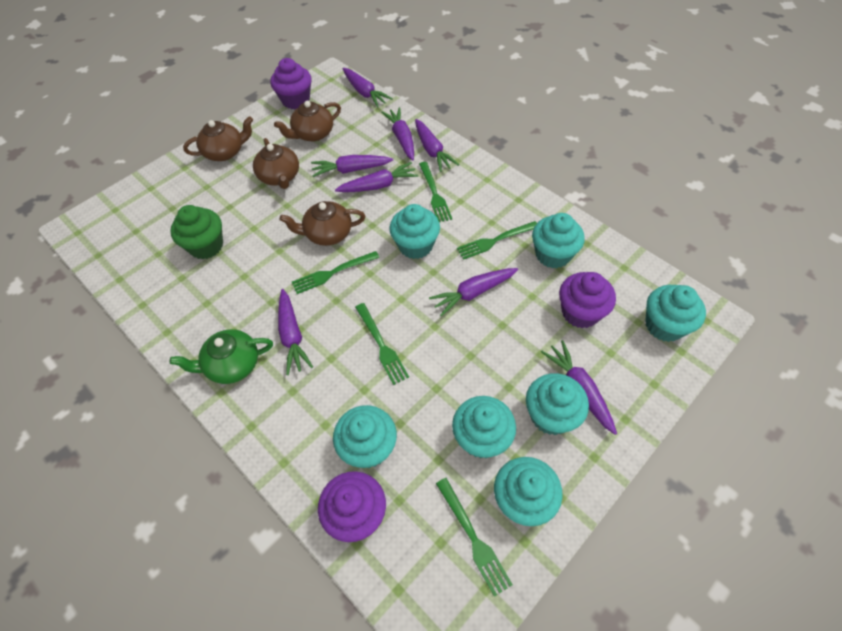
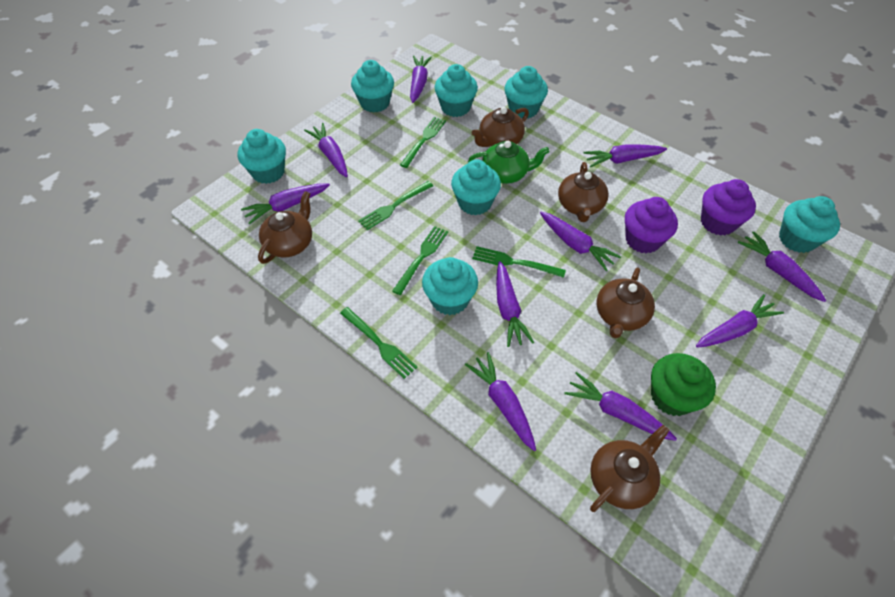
brown teapot: 4 -> 5
purple carrot: 8 -> 10
purple cupcake: 3 -> 2

